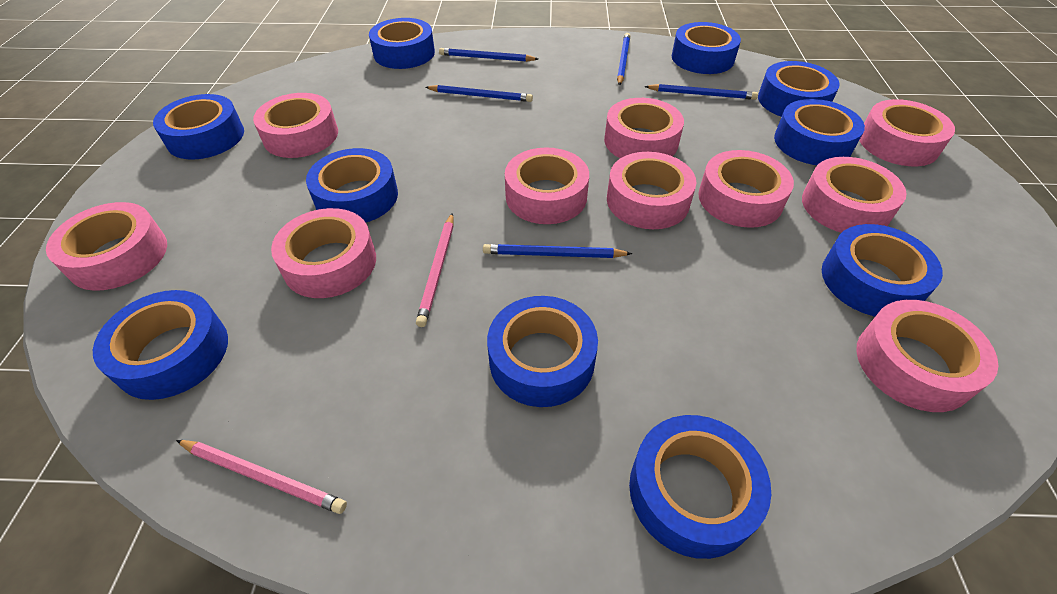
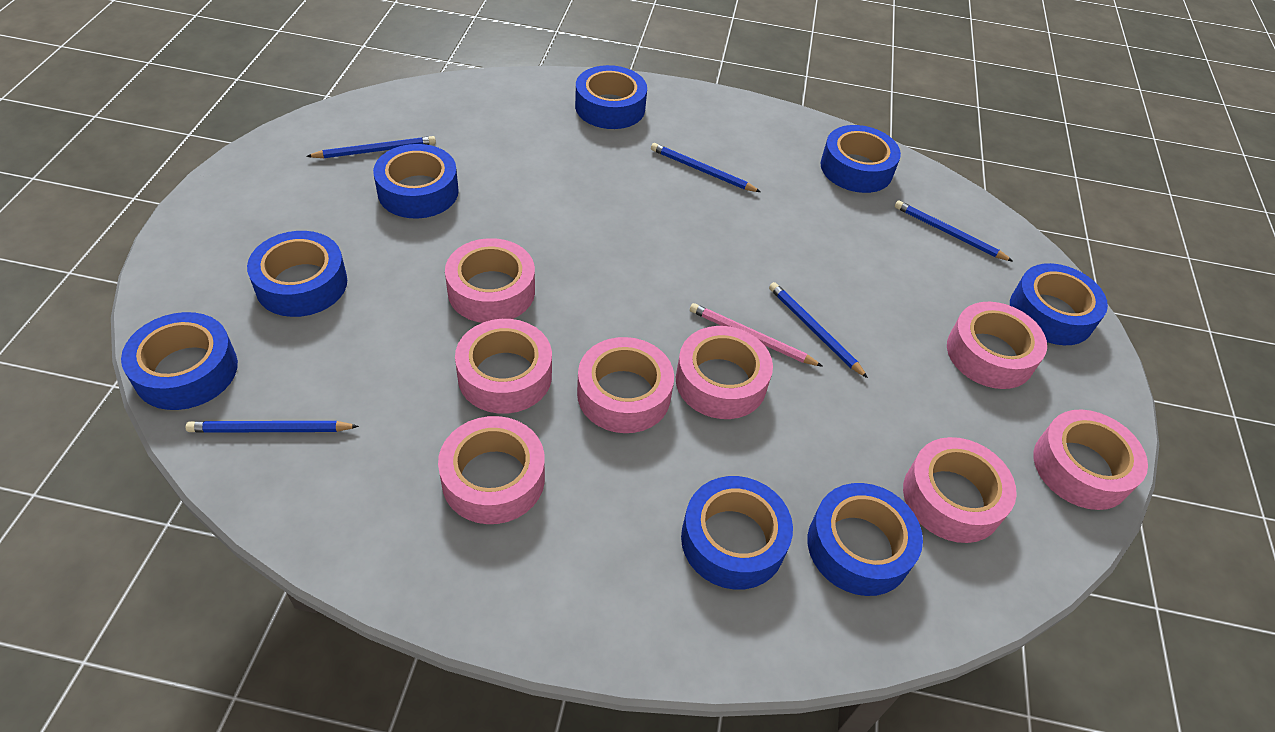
blue tape: 10 -> 8
pink pencil: 2 -> 1
pink tape: 10 -> 8

